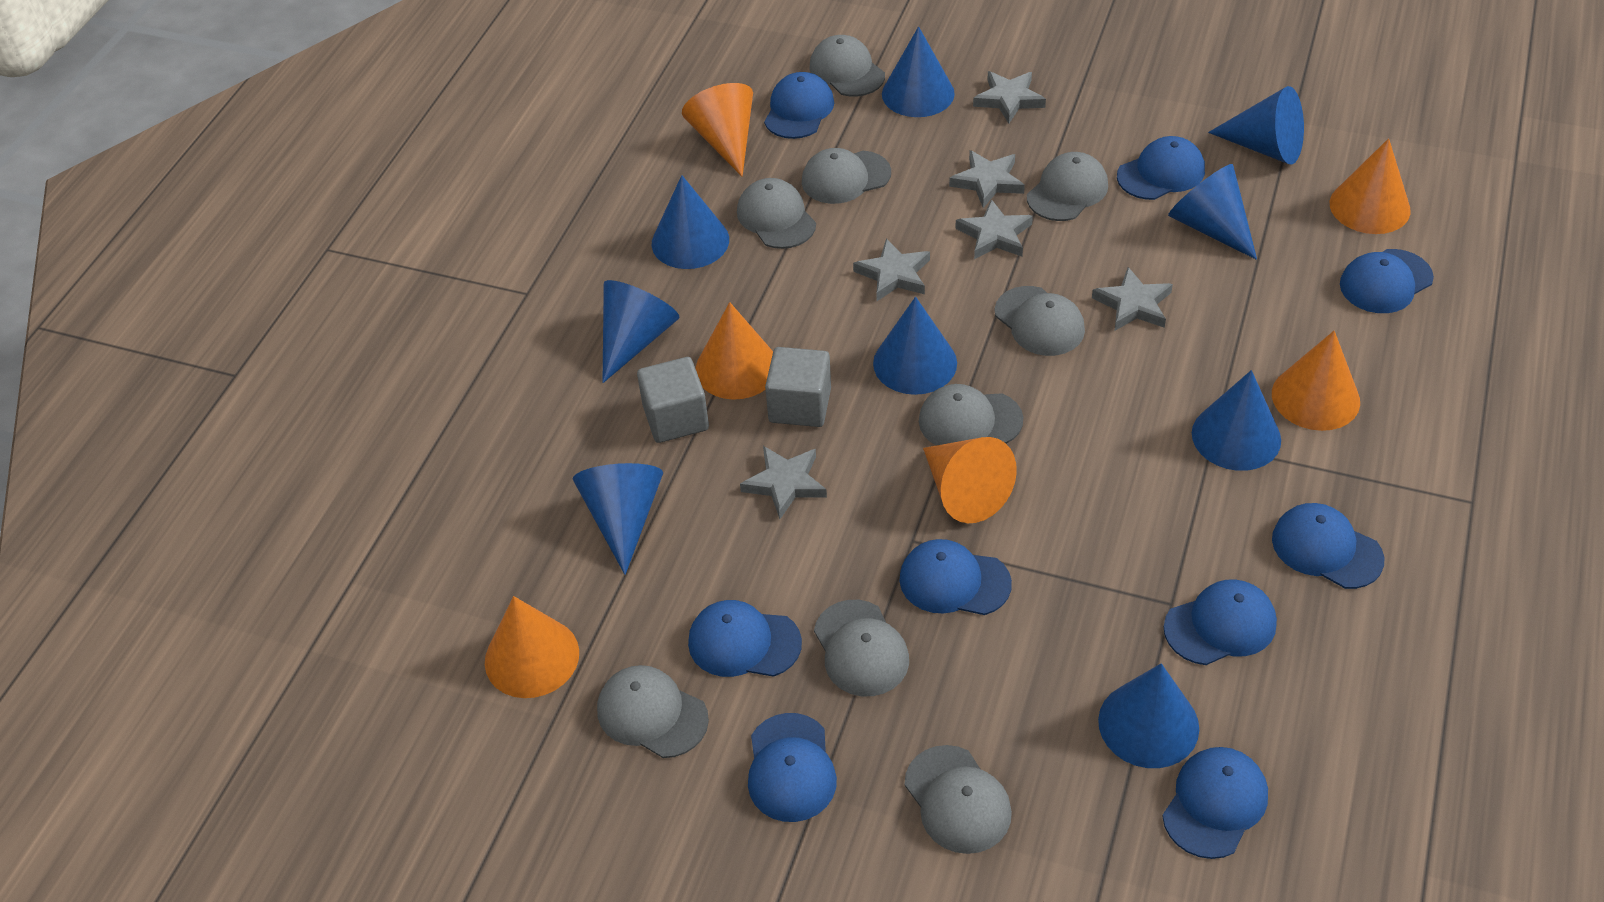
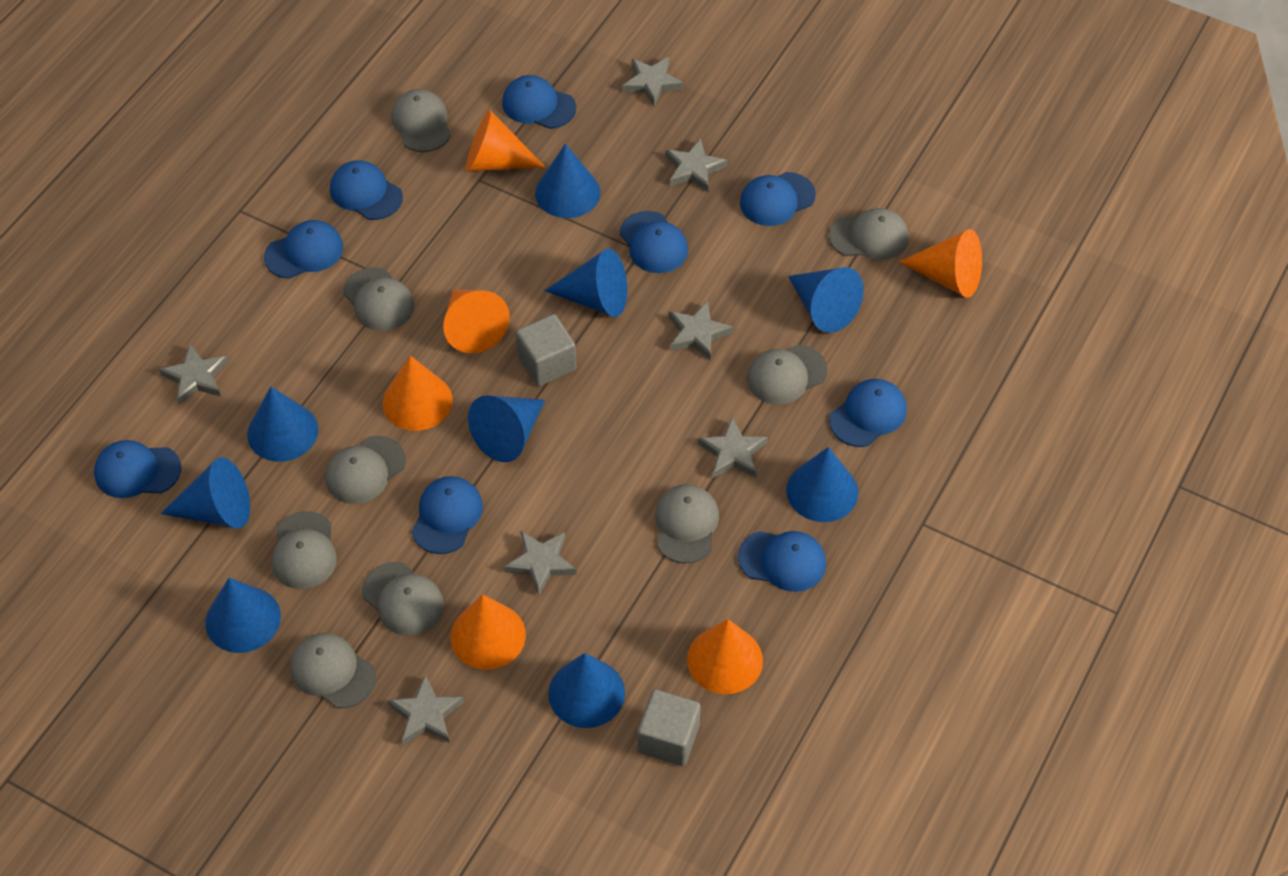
grey star: 6 -> 7

